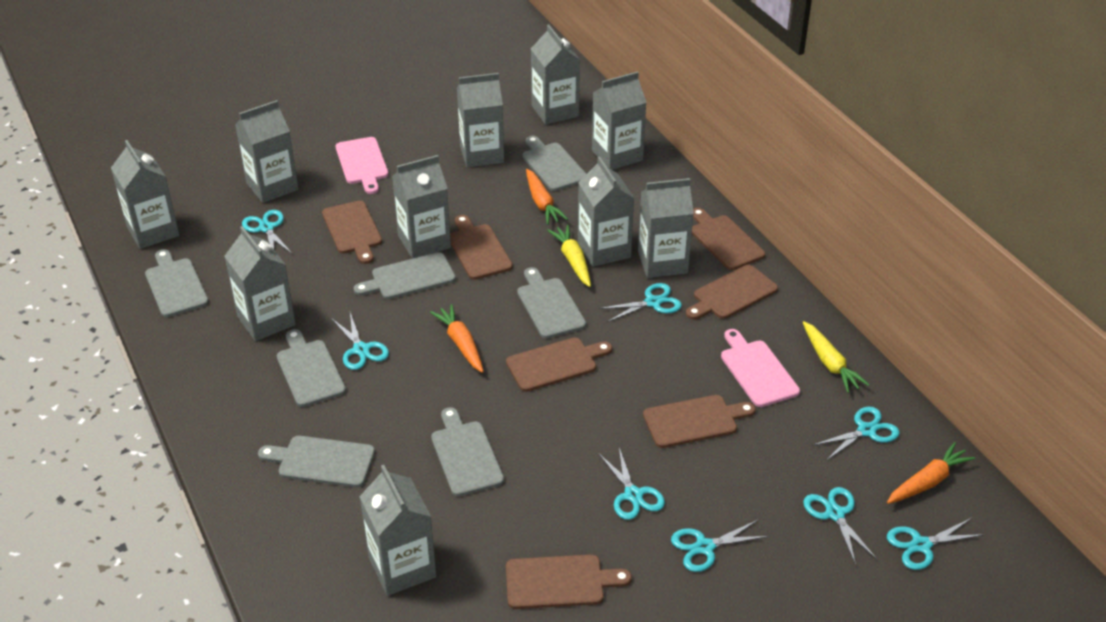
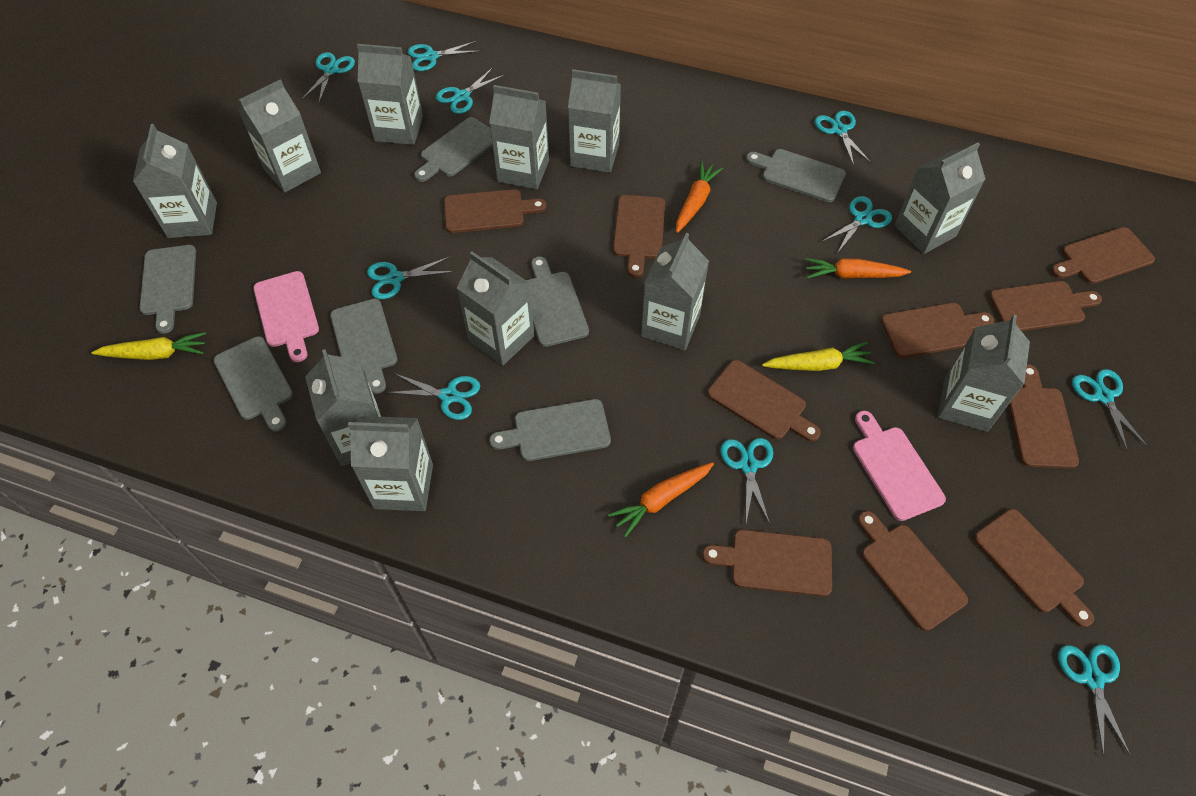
brown cutting board: 7 -> 10
grey carton: 10 -> 11
turquoise scissors: 8 -> 10

